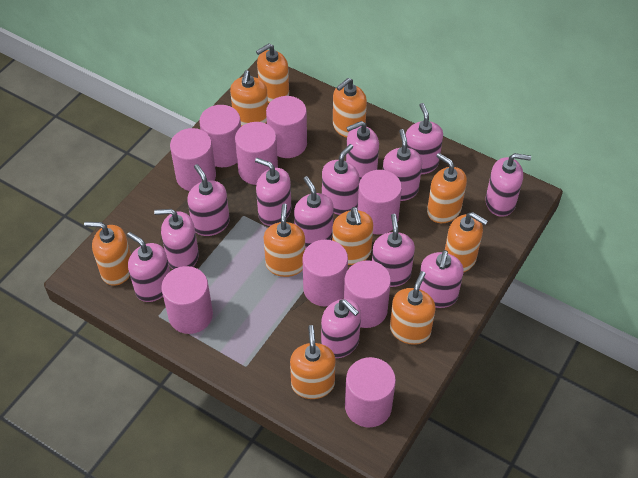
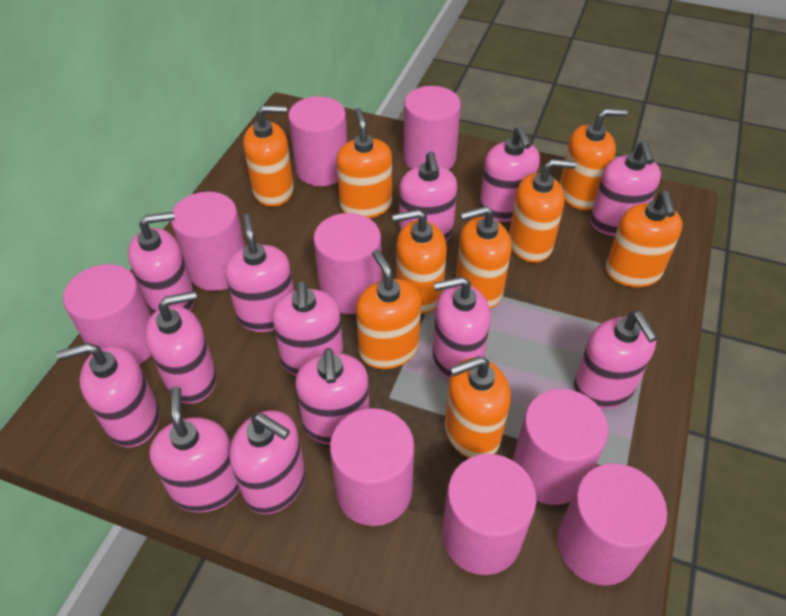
orange soap dispenser: 10 -> 9

